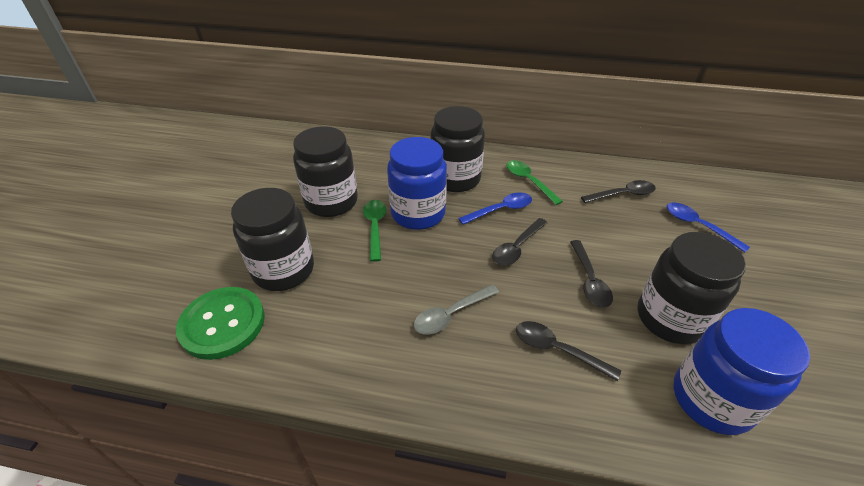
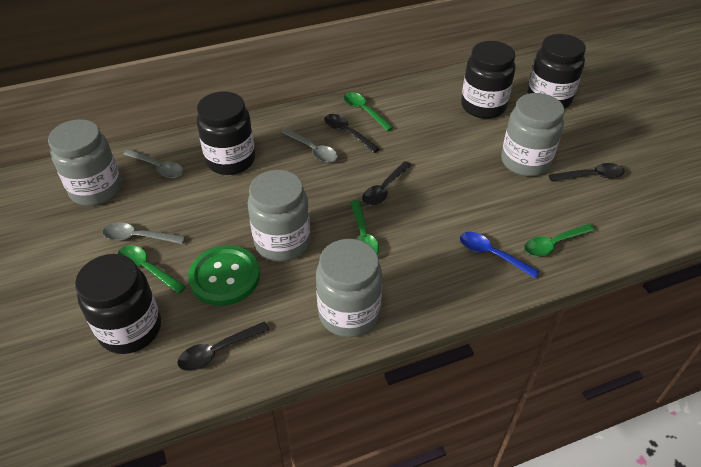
blue jar: 2 -> 0
blue spoon: 2 -> 1
green spoon: 2 -> 4
grey jar: 0 -> 4
grey spoon: 1 -> 3

